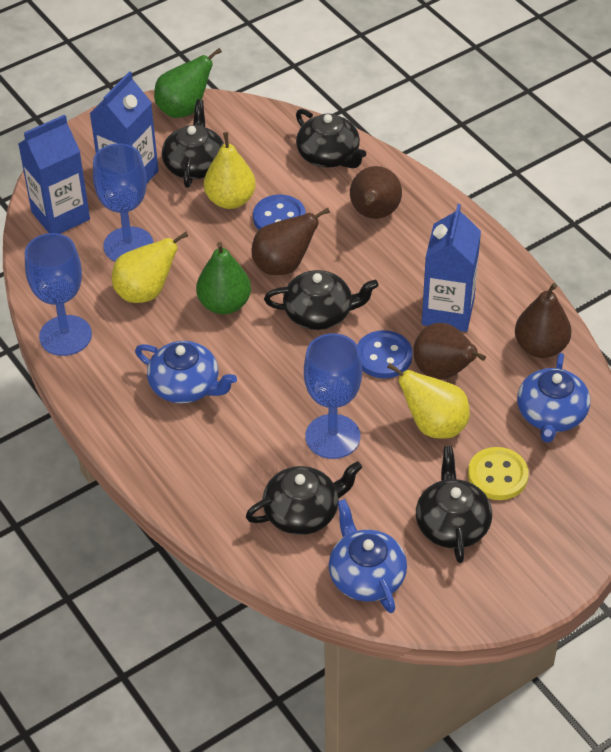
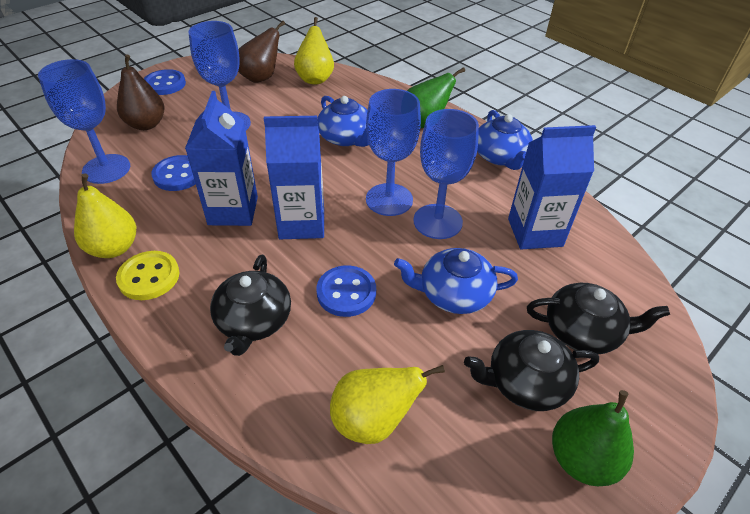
black teapot: 5 -> 3
blue button: 2 -> 3
blue goblet: 3 -> 4
brown pear: 4 -> 2

